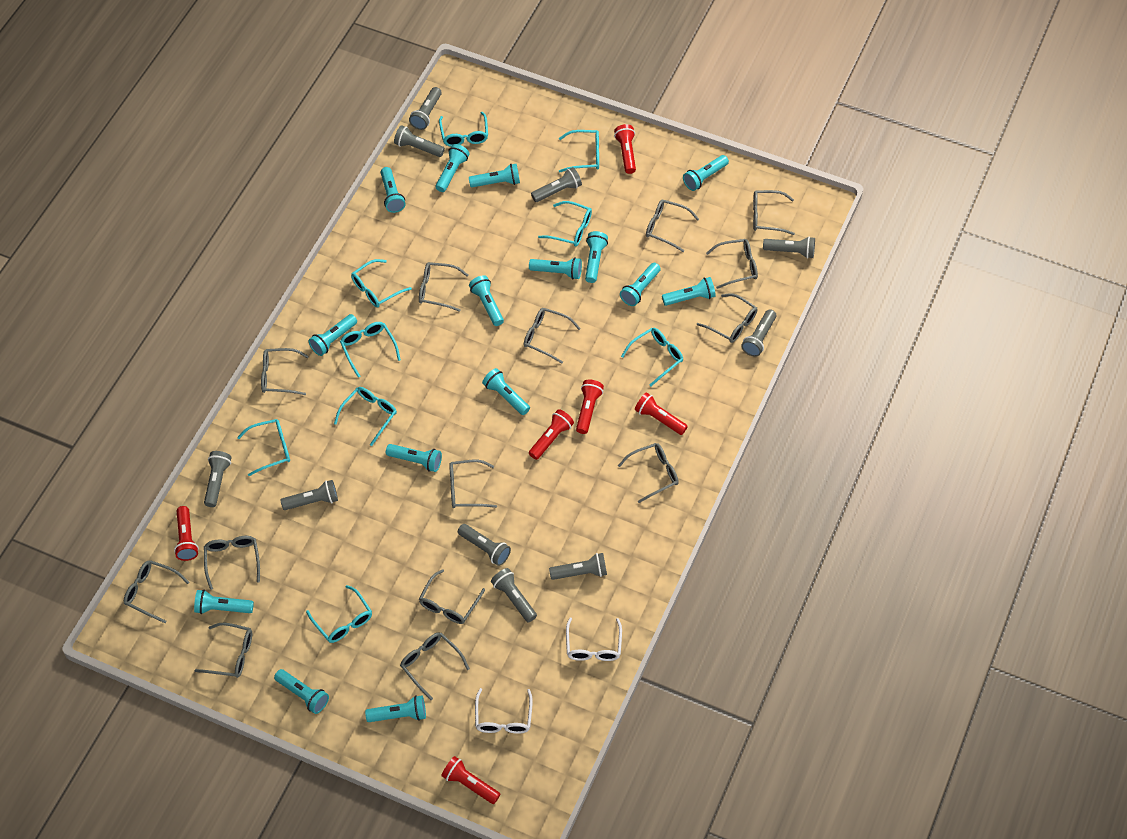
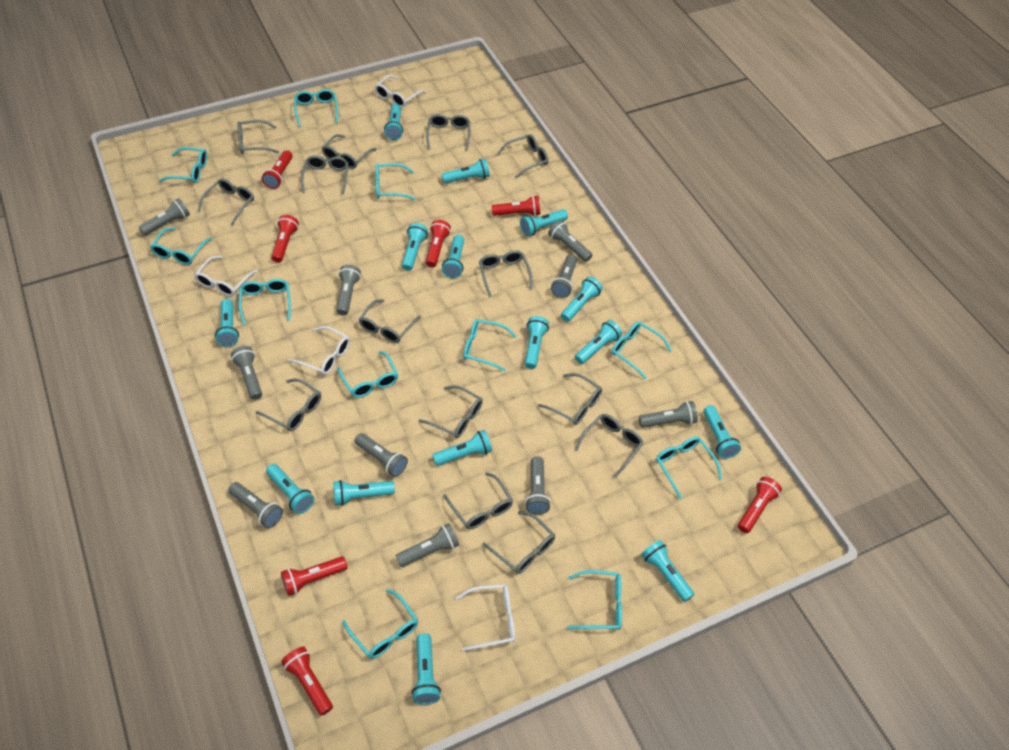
red flashlight: 6 -> 7
turquoise glasses: 9 -> 11
white glasses: 2 -> 4

